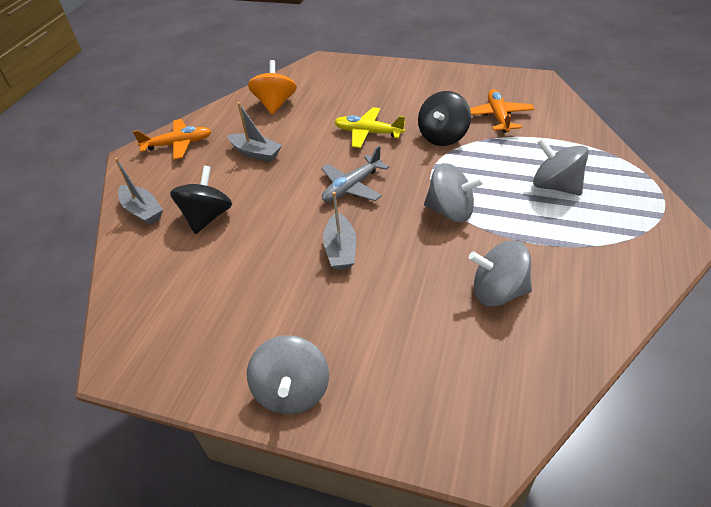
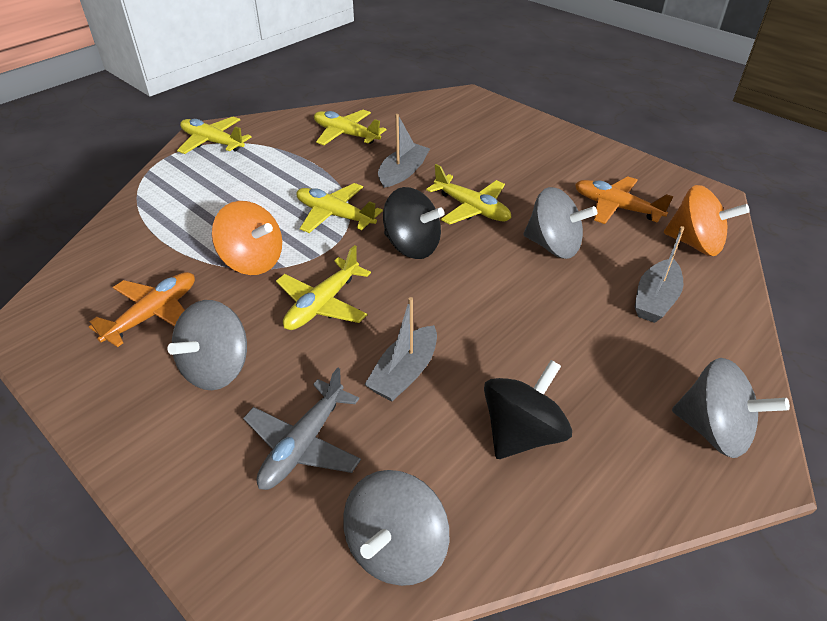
orange spinning top: 1 -> 2
yellow plane: 1 -> 5

